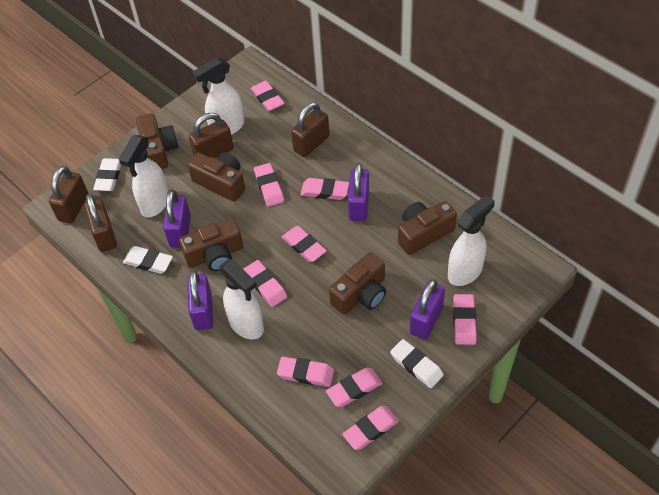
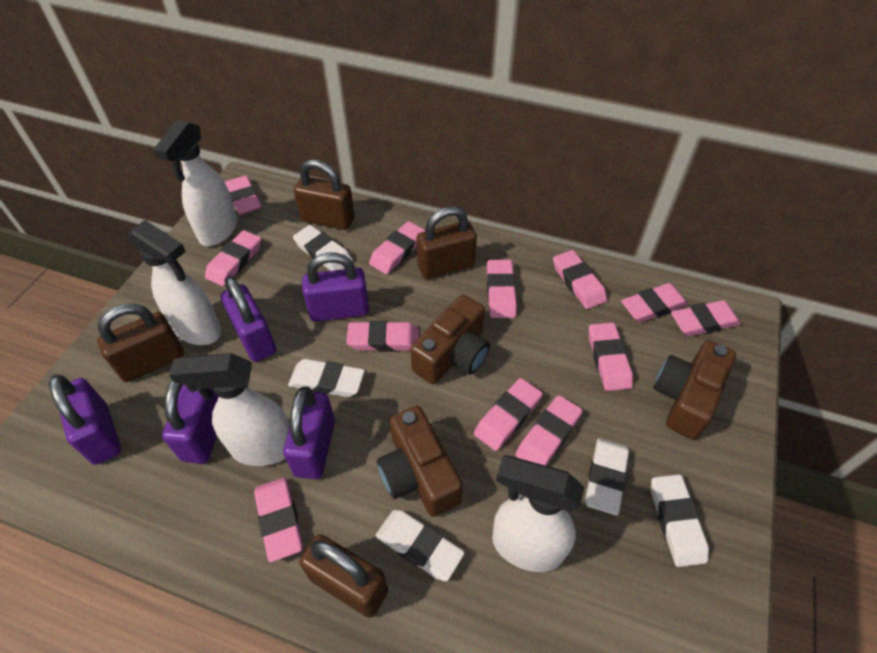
brown camera: 5 -> 3
pink eraser: 9 -> 12
purple padlock: 4 -> 5
white eraser: 3 -> 5

